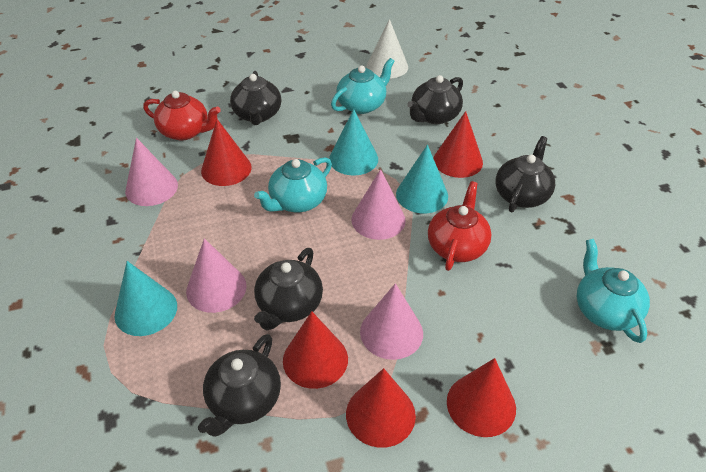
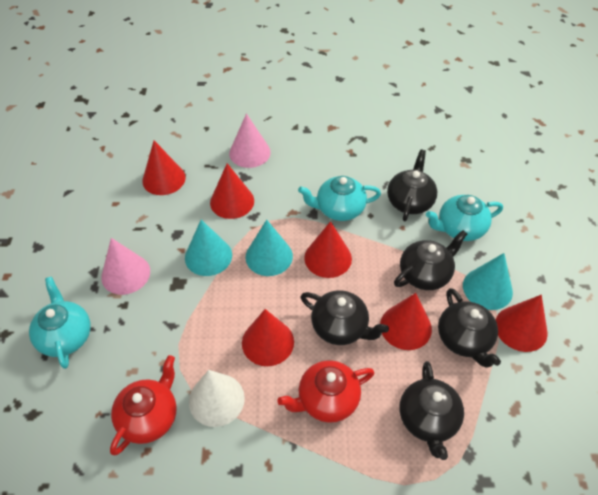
pink cone: 4 -> 2
red cone: 5 -> 6

